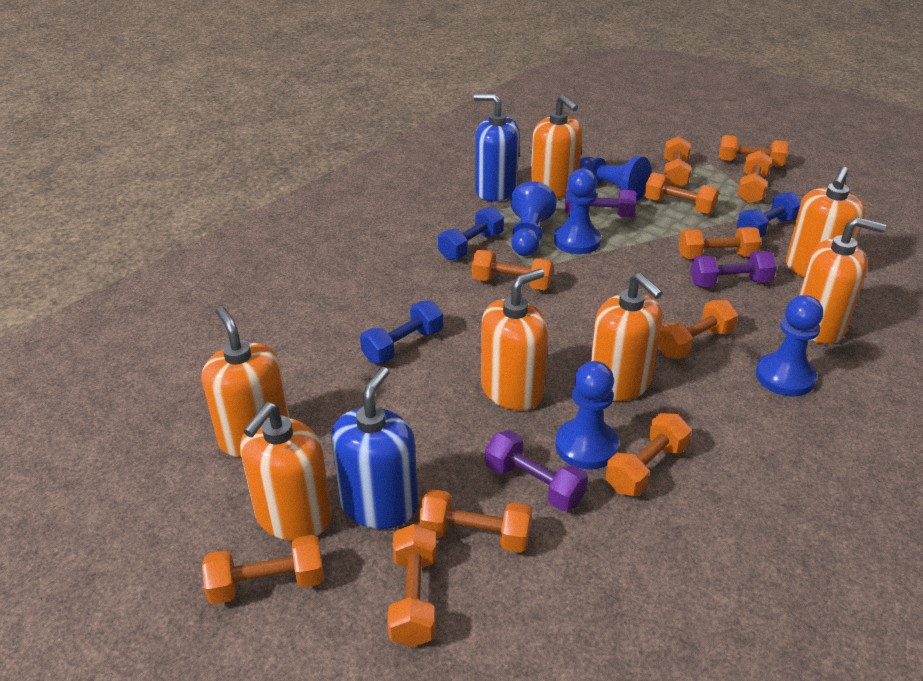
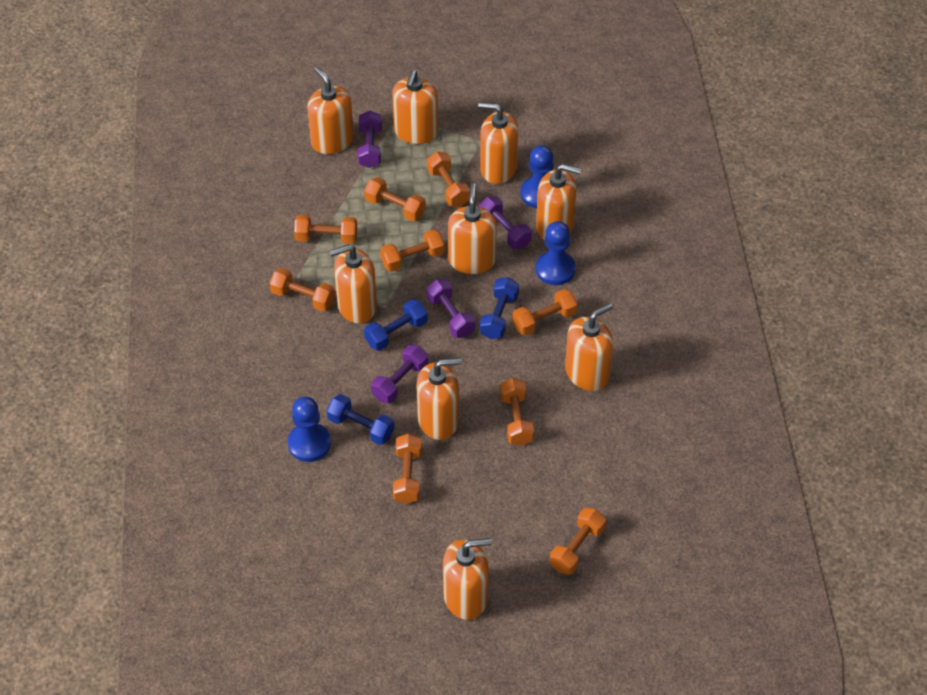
blue pawn: 5 -> 3
blue soap dispenser: 2 -> 0
orange dumbbell: 11 -> 9
orange soap dispenser: 7 -> 9
purple dumbbell: 3 -> 4

